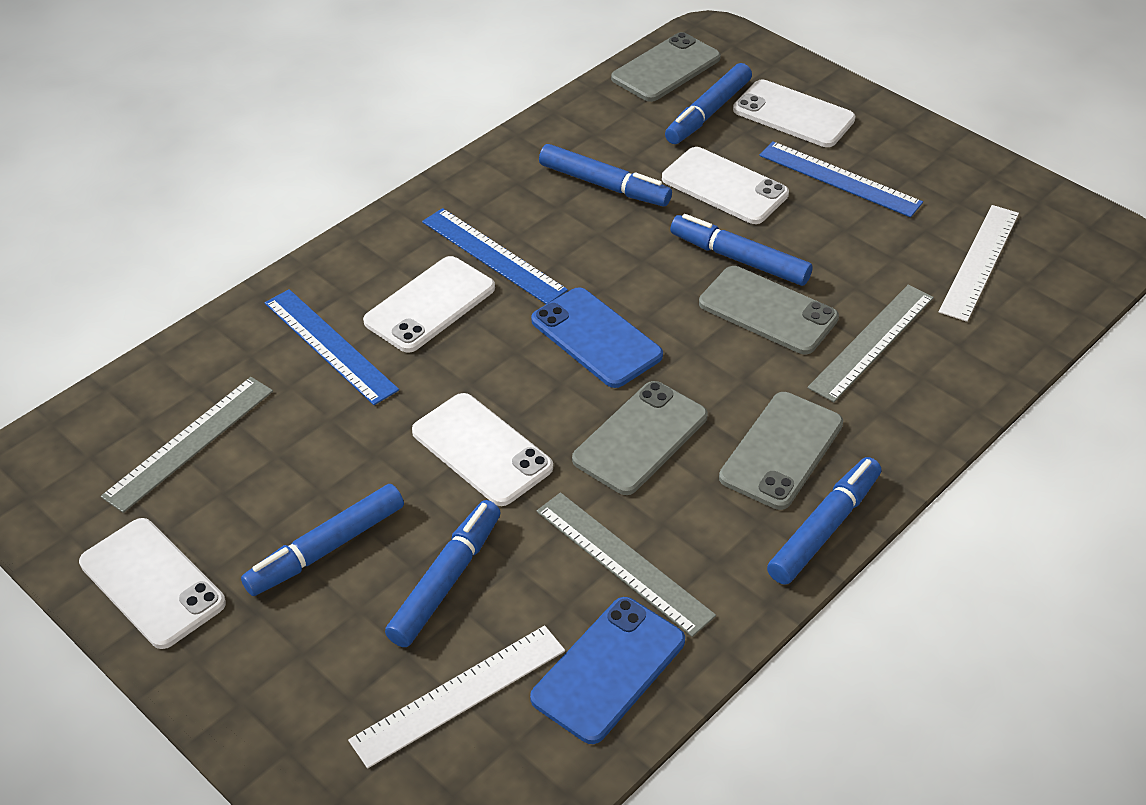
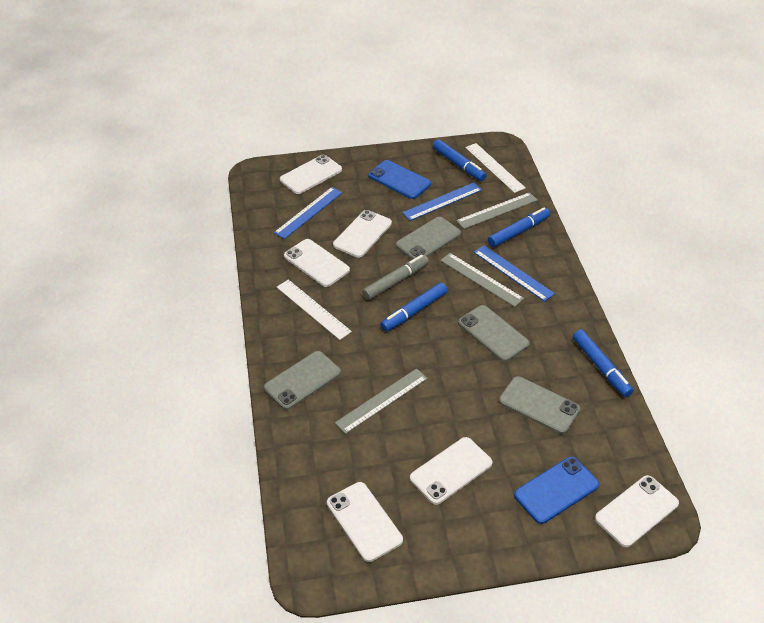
blue marker: 6 -> 4
grey marker: 0 -> 1
white phone: 5 -> 6

